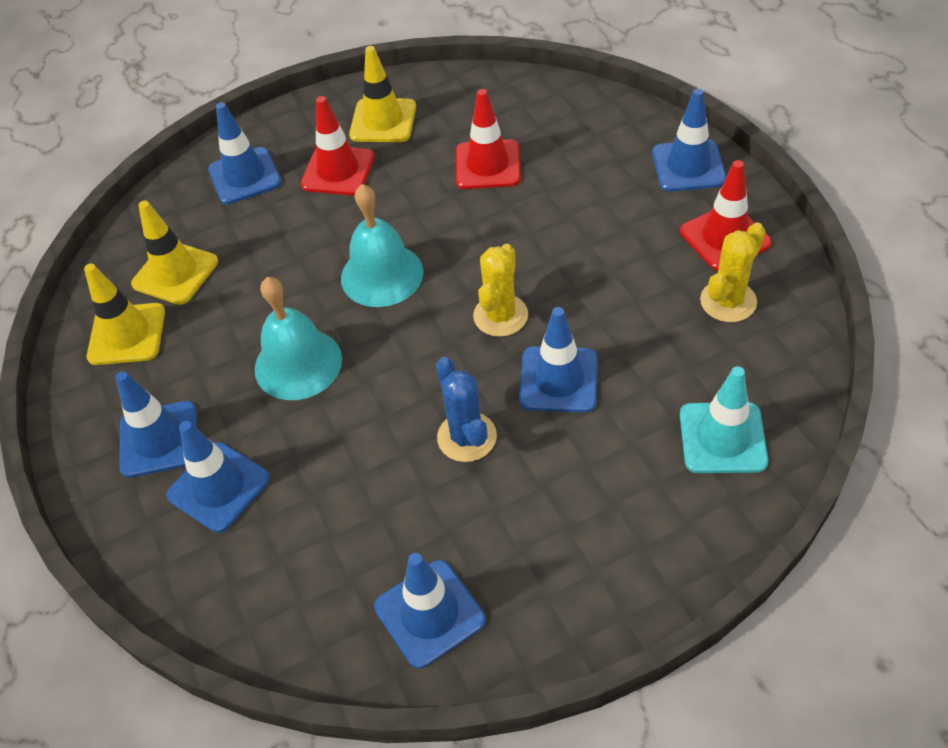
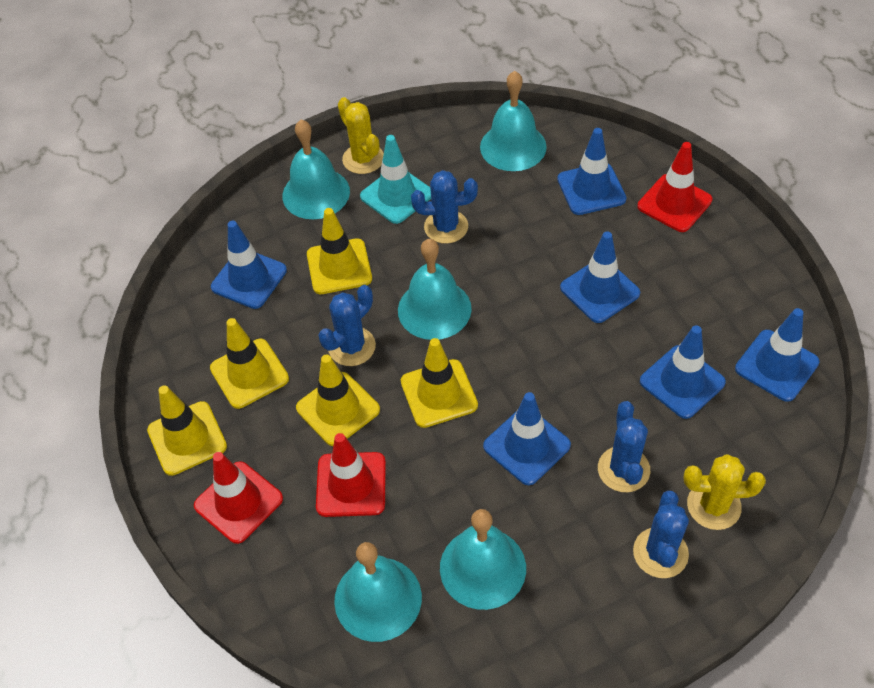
blue cactus: 1 -> 4
turquoise bell: 2 -> 5
yellow traffic cone: 3 -> 5

